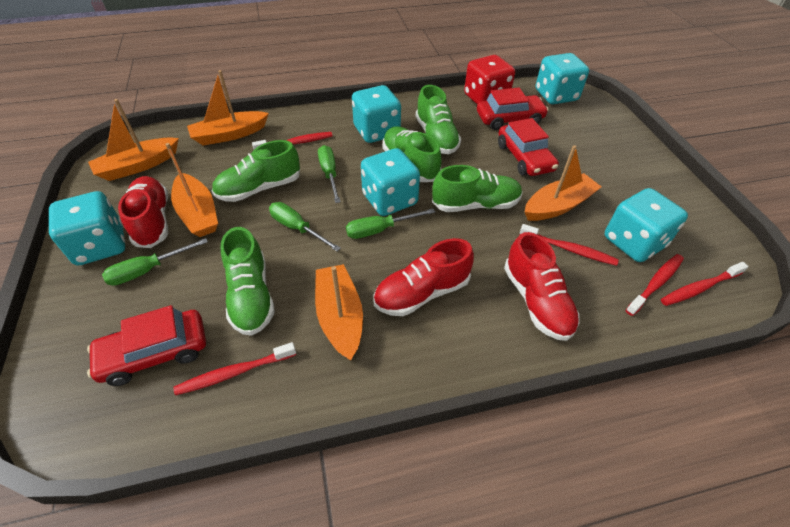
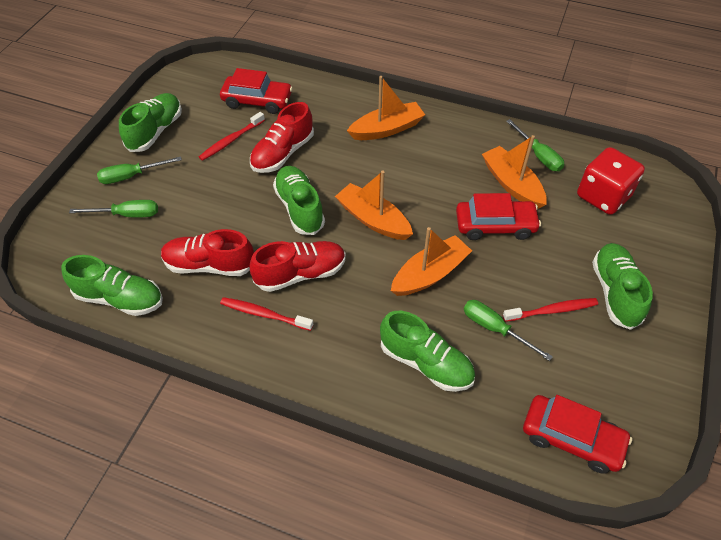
orange boat: 5 -> 4
red toothbrush: 5 -> 3
turquoise dice: 5 -> 0

